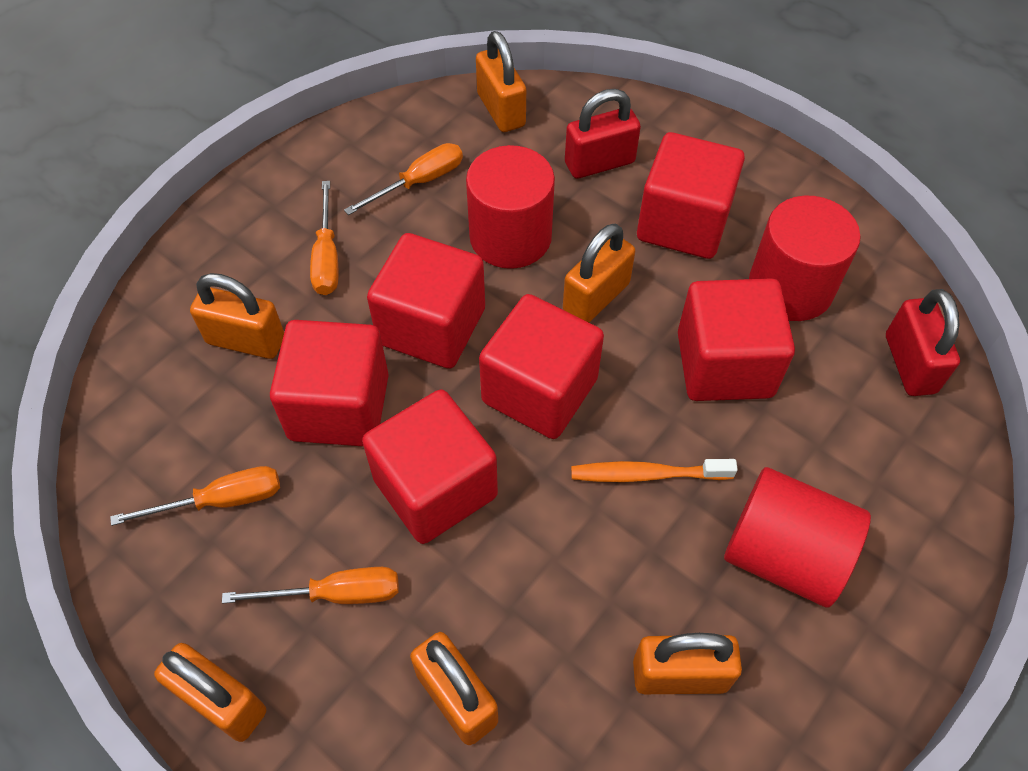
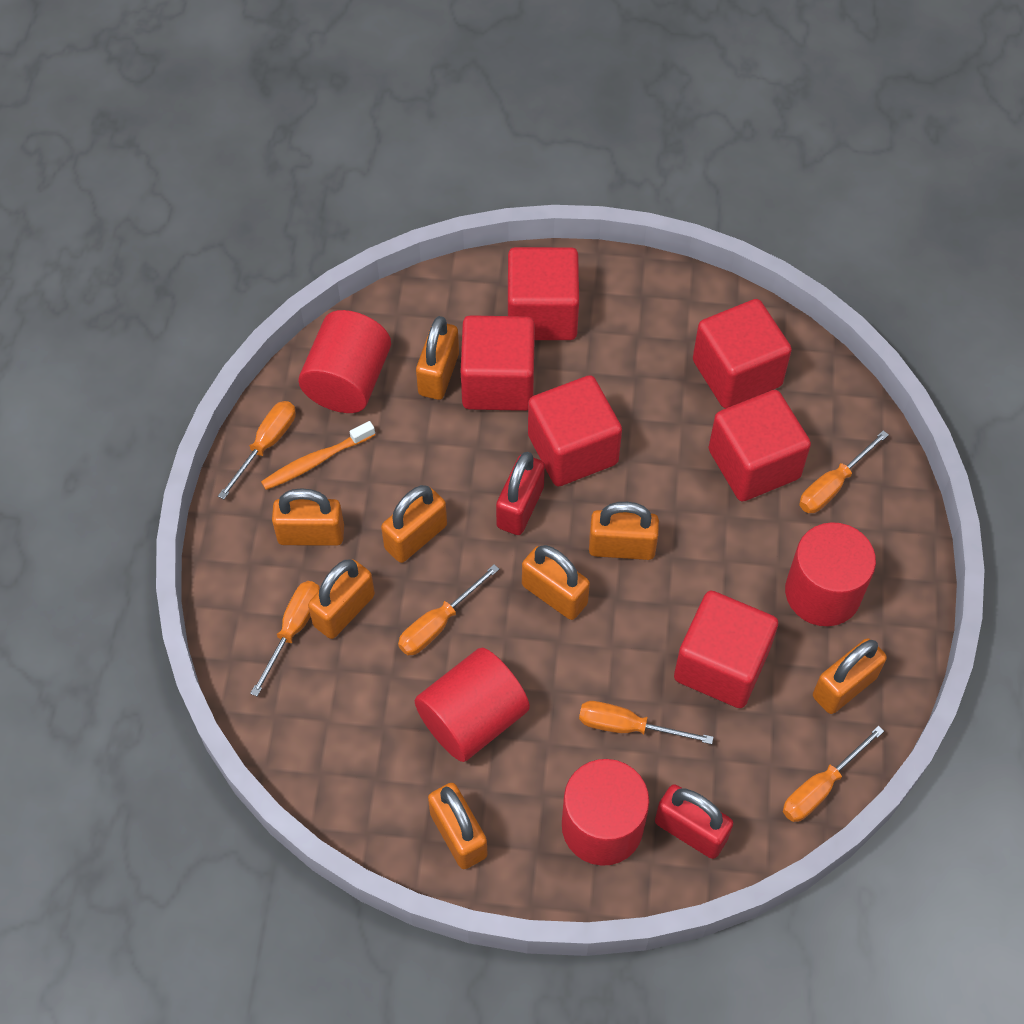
orange padlock: 6 -> 8
orange screwdriver: 4 -> 6
red cylinder: 3 -> 4

